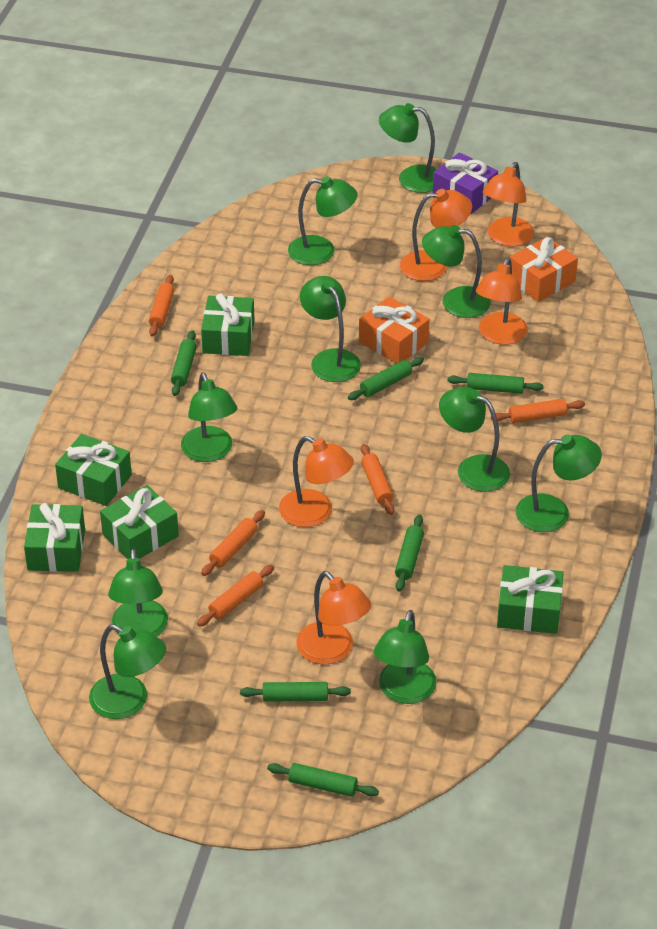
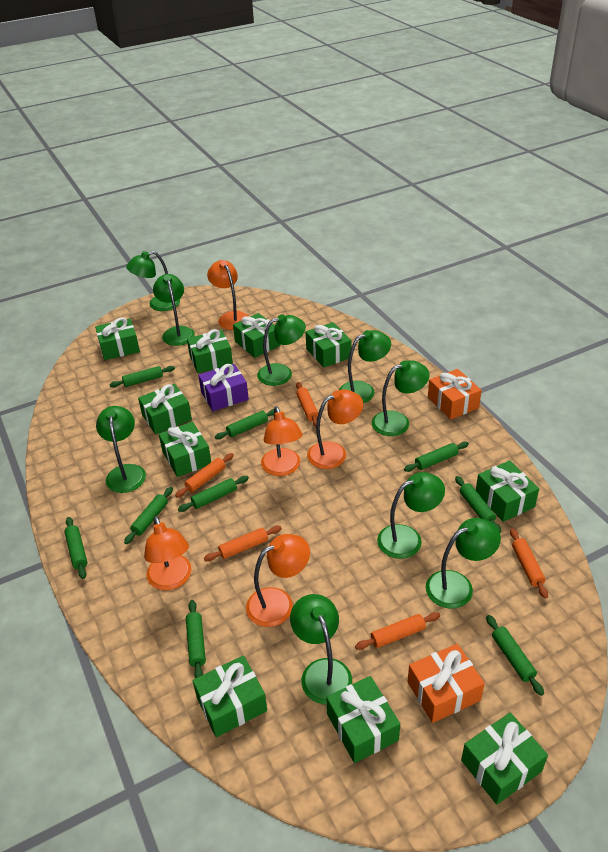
green gift: 5 -> 10
green lamp: 10 -> 9
green rolling pin: 6 -> 9

